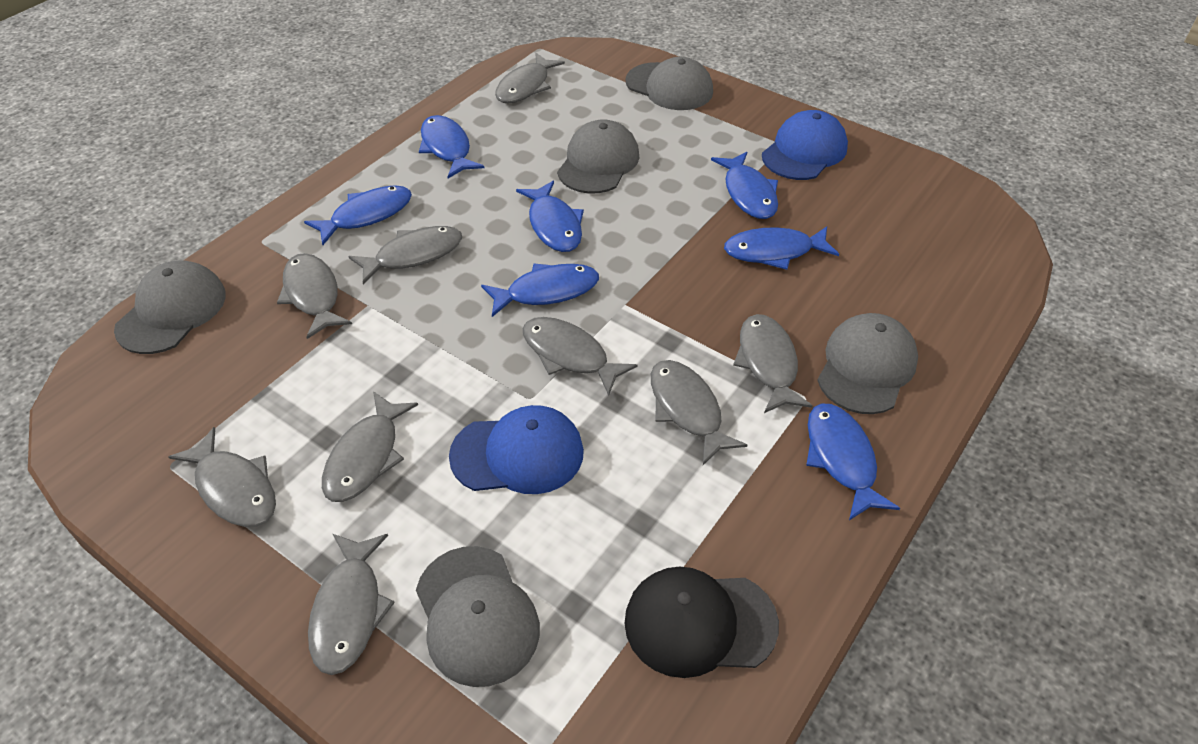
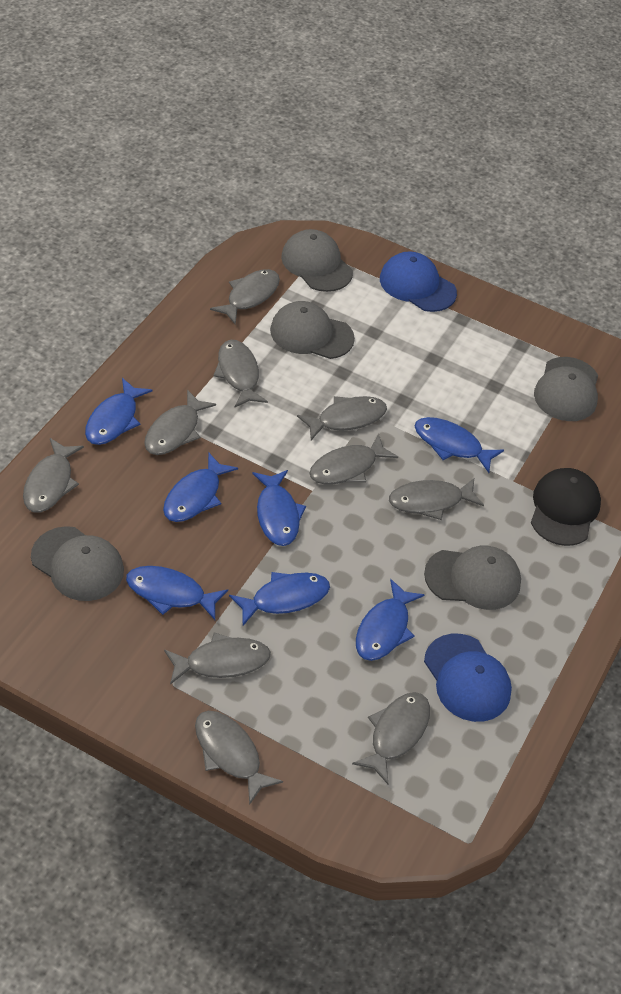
grey fish: 9 -> 10

